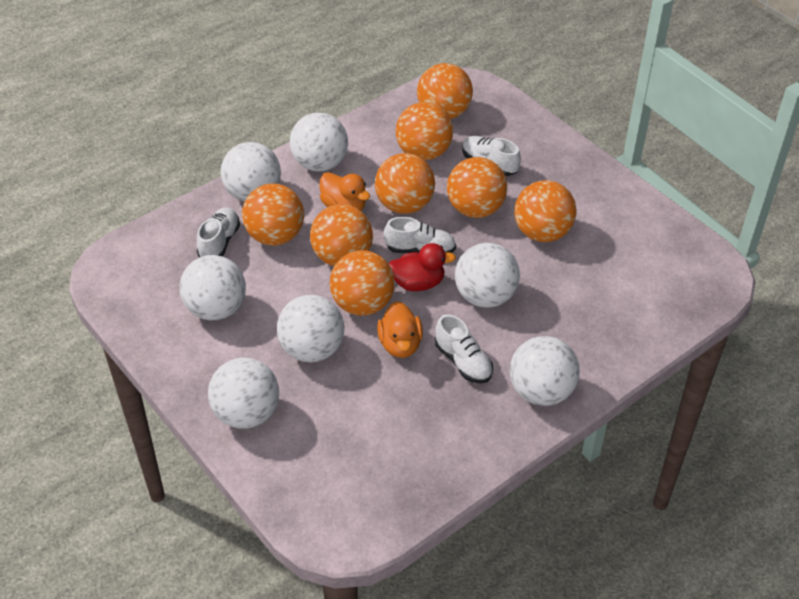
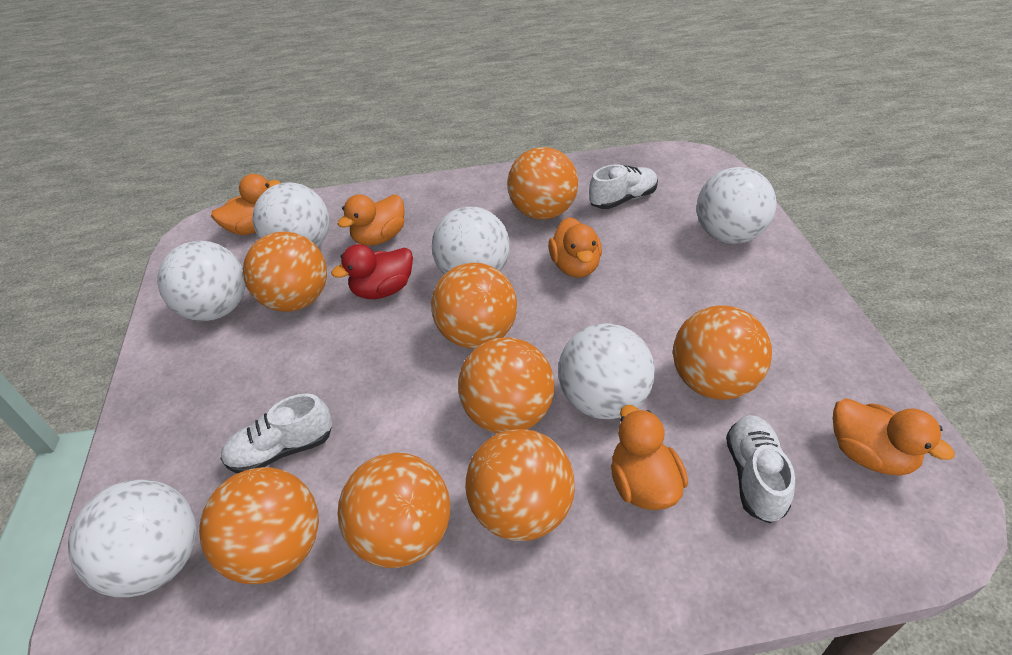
orange duck: 2 -> 5
white ball: 7 -> 6
white shoe: 4 -> 3

